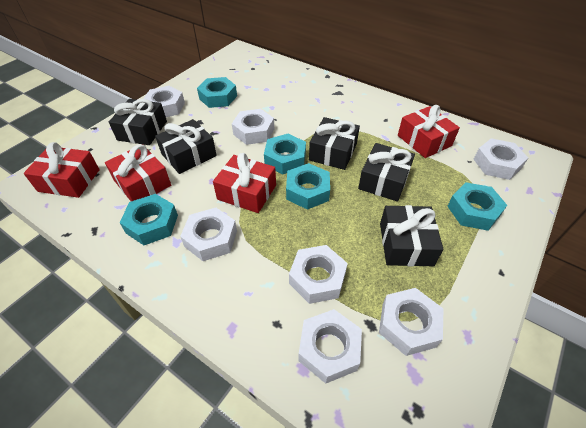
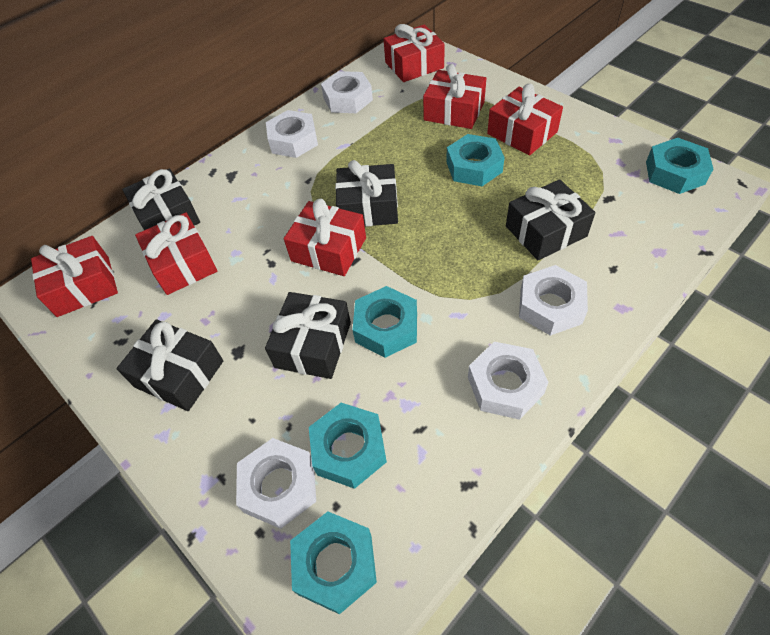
red gift: 4 -> 6
white nut: 7 -> 5

